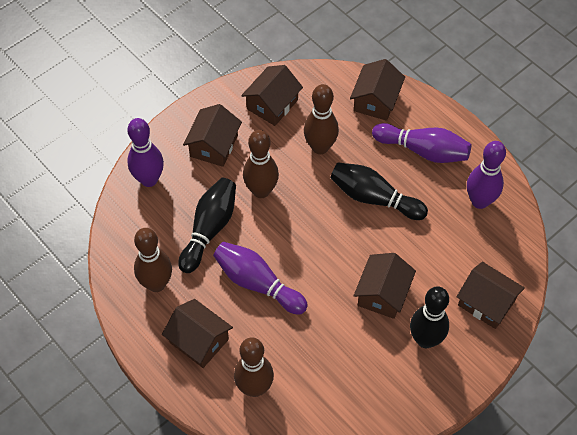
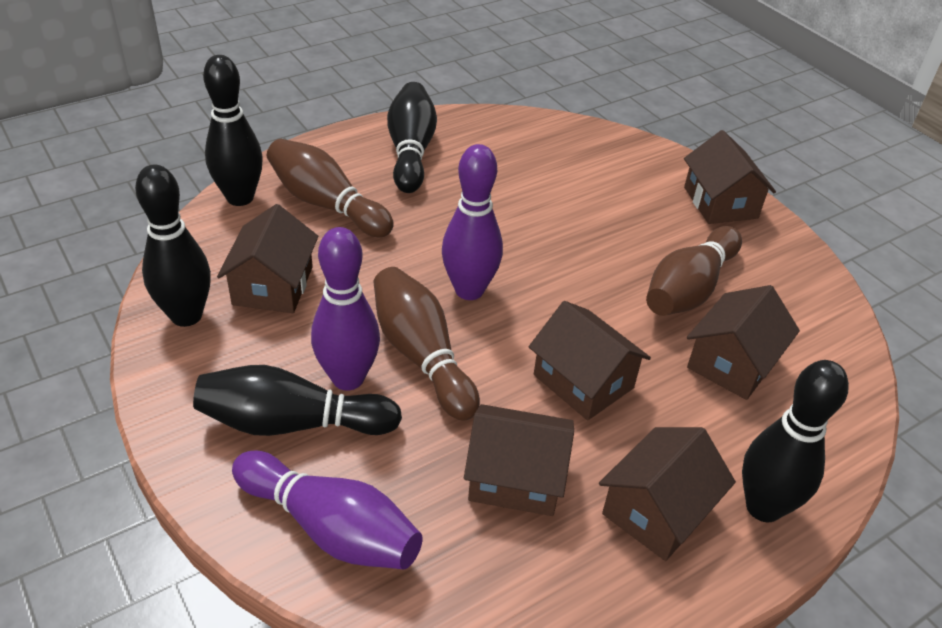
black bowling pin: 3 -> 5
brown bowling pin: 4 -> 3
purple bowling pin: 4 -> 3

